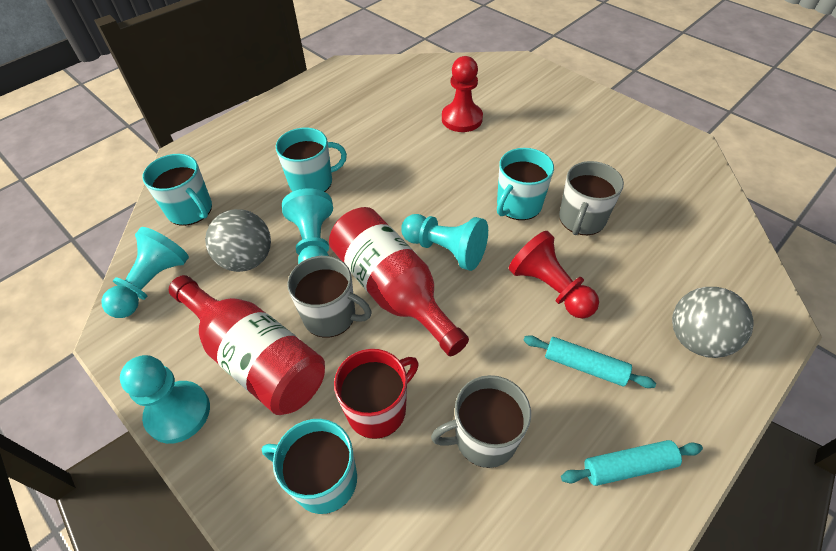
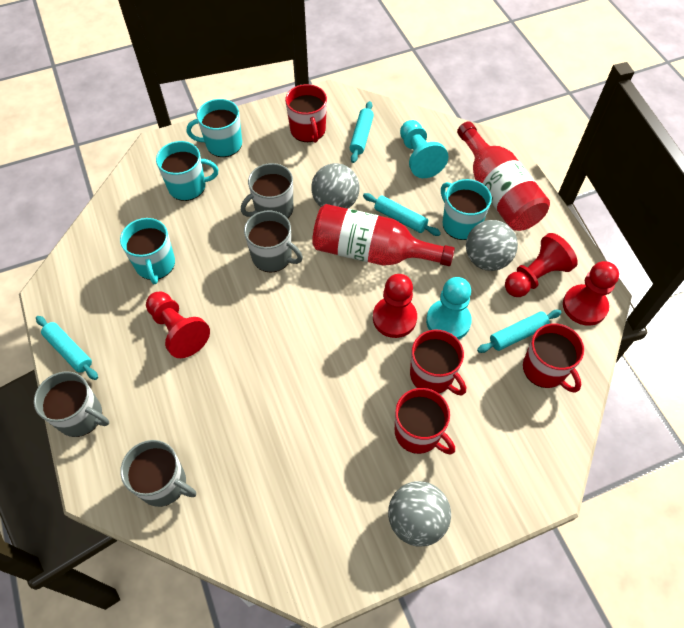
grey ball: 2 -> 3
grey mug: 3 -> 4
red mug: 1 -> 4
red pawn: 2 -> 4
turquoise pawn: 4 -> 2
turquoise rolling pin: 2 -> 4

